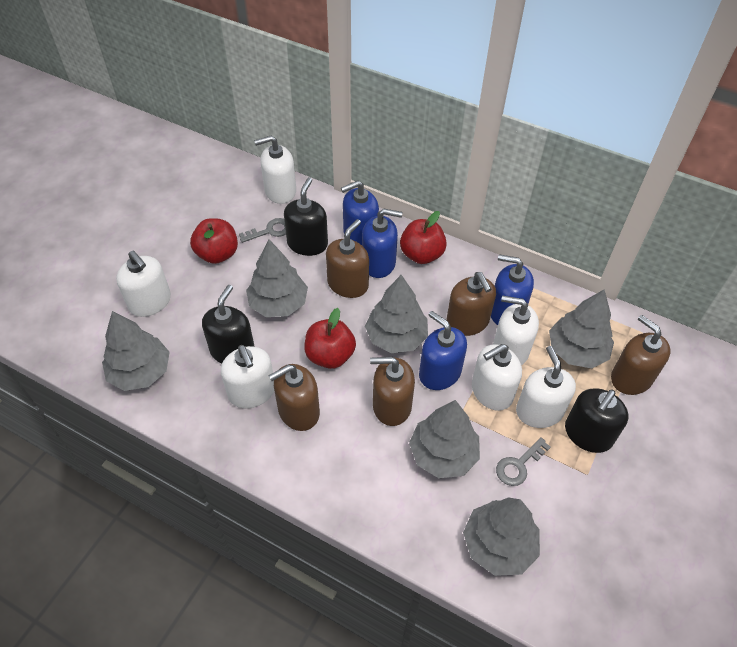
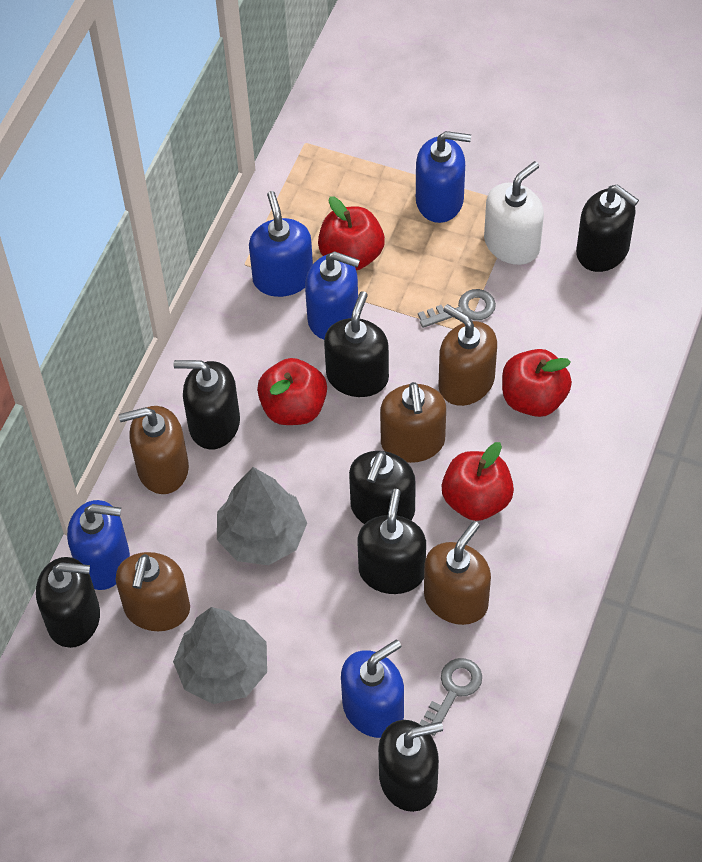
black soap dispenser: 3 -> 7
blue soap dispenser: 4 -> 5
grey tree: 6 -> 2
red apple: 3 -> 4
white soap dispenser: 6 -> 1

